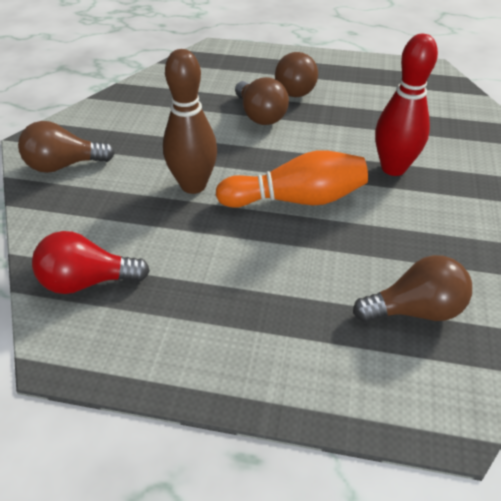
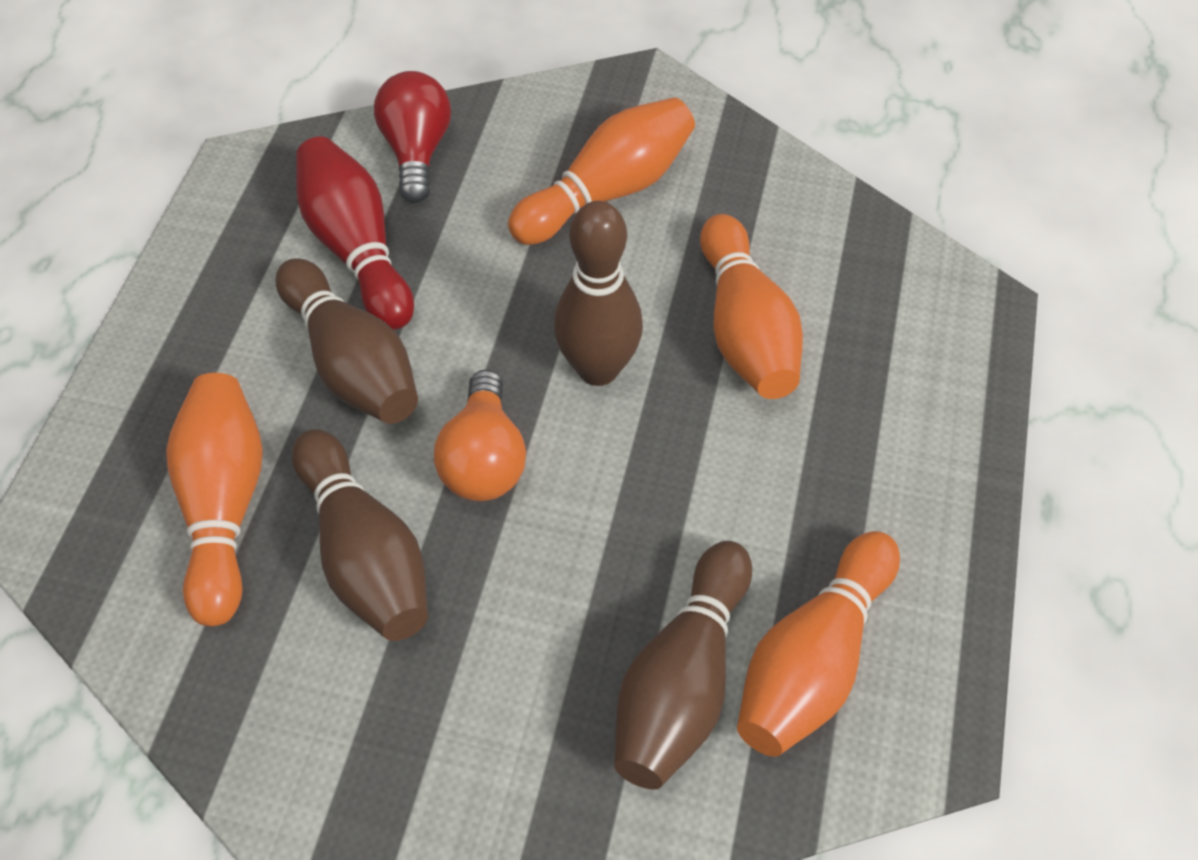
brown bowling pin: 1 -> 4
brown light bulb: 4 -> 0
orange bowling pin: 1 -> 4
orange light bulb: 0 -> 1

